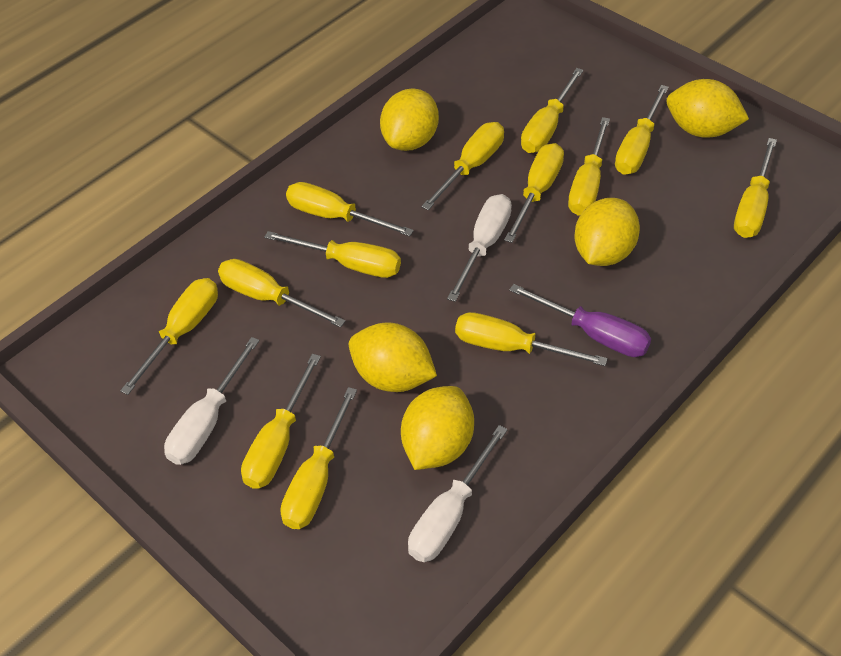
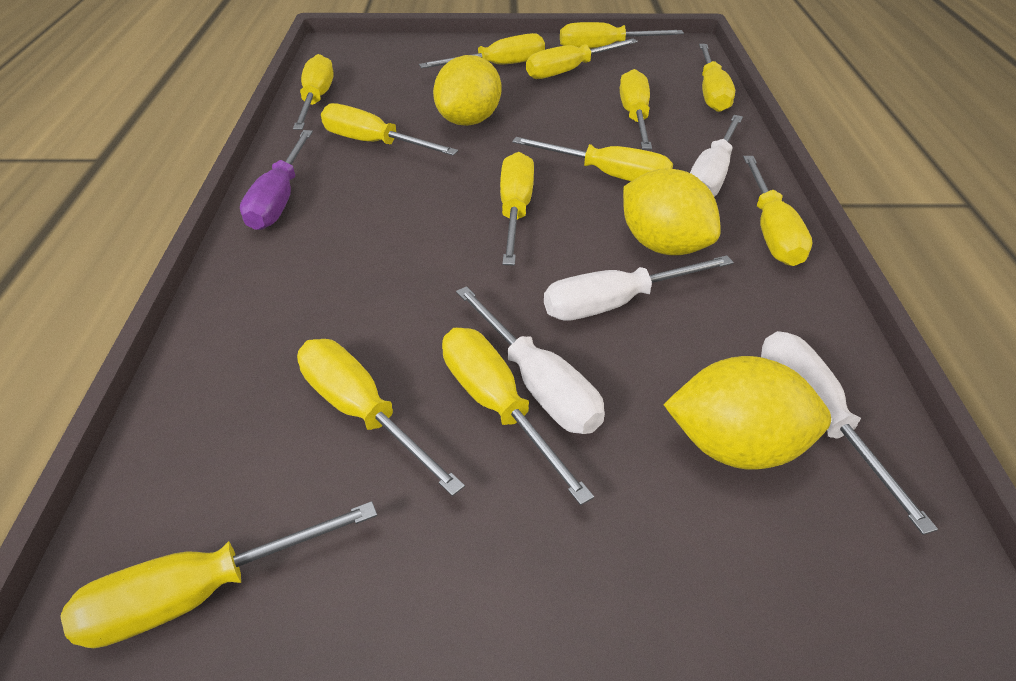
white screwdriver: 3 -> 4
yellow lemon: 5 -> 3

